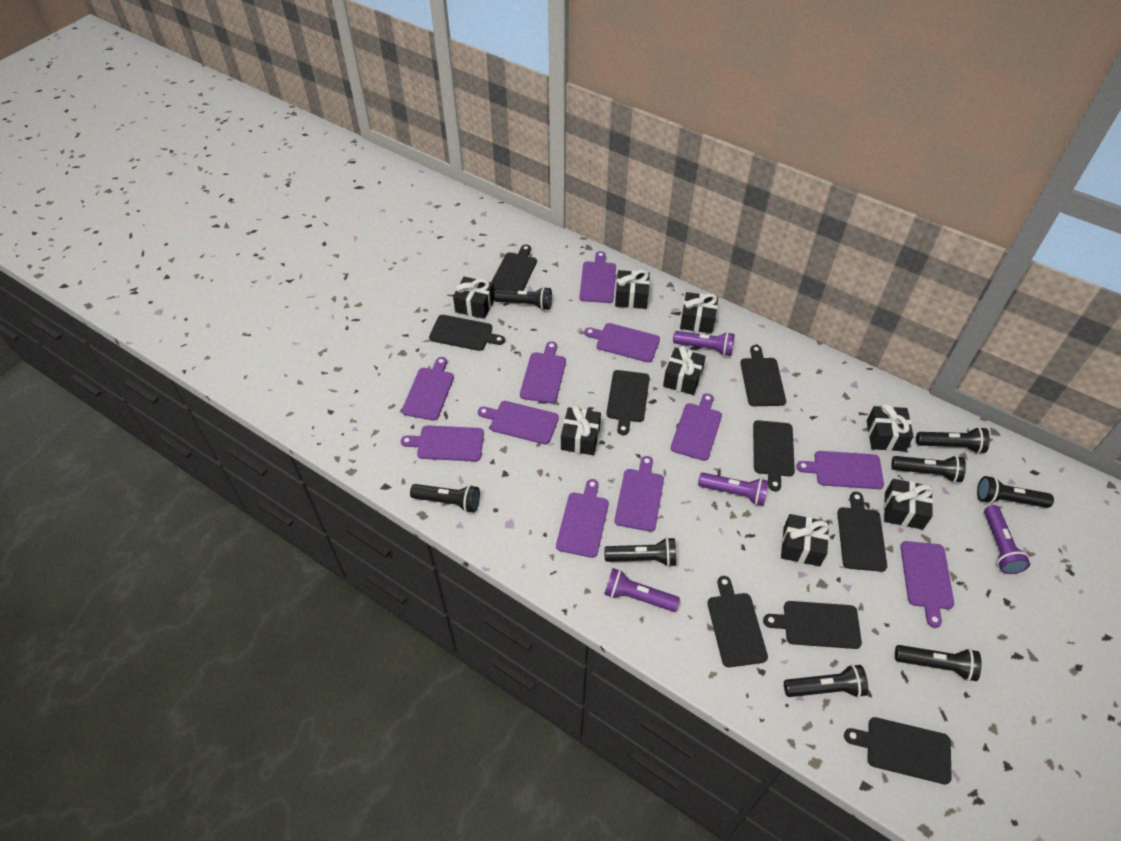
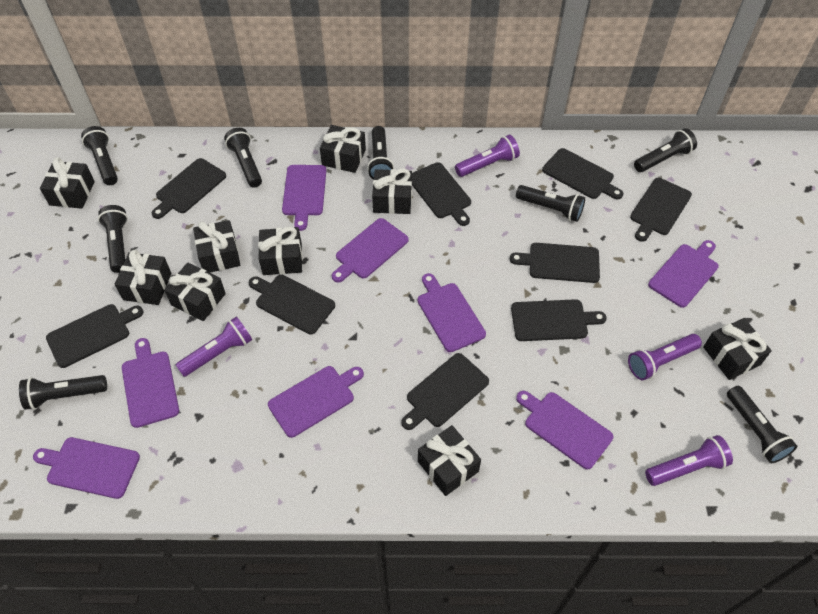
black gift: 8 -> 9
purple cutting board: 11 -> 8

